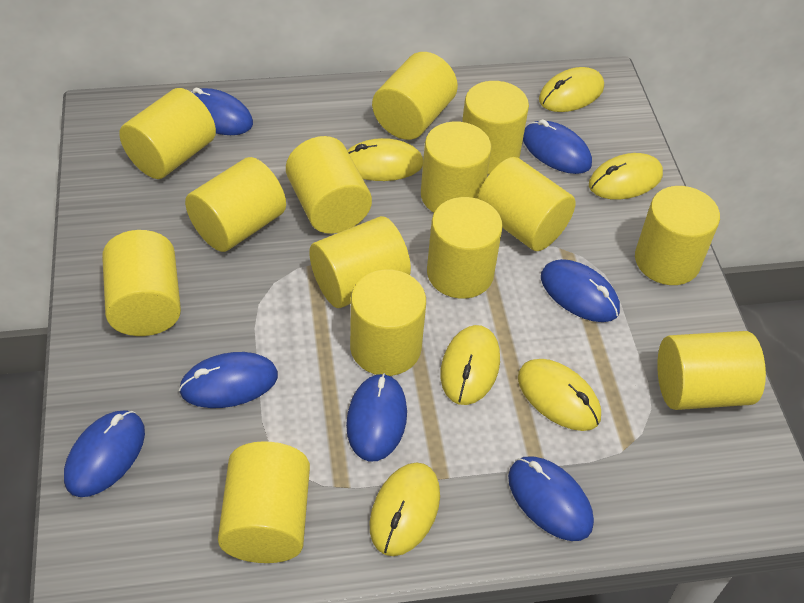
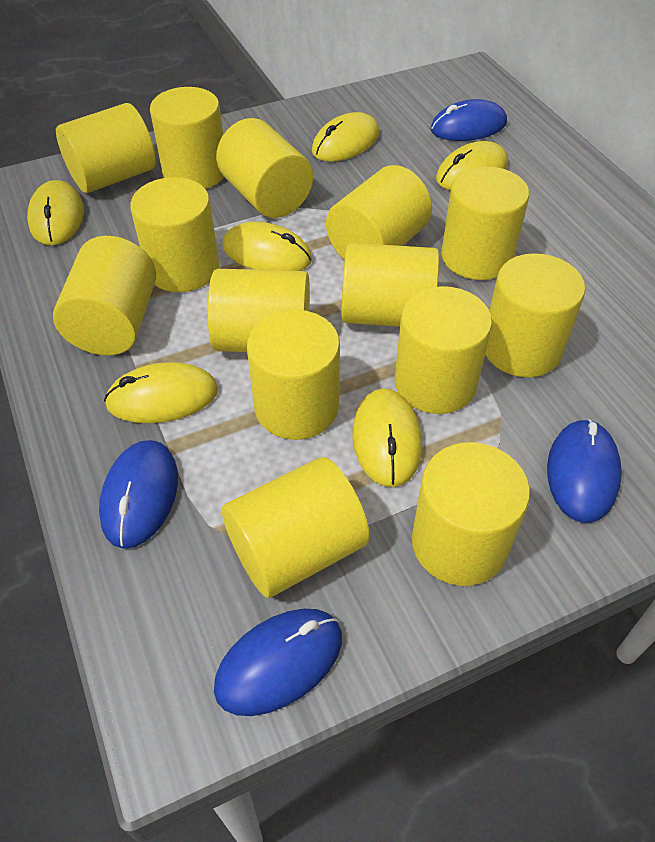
blue mouse: 7 -> 4

